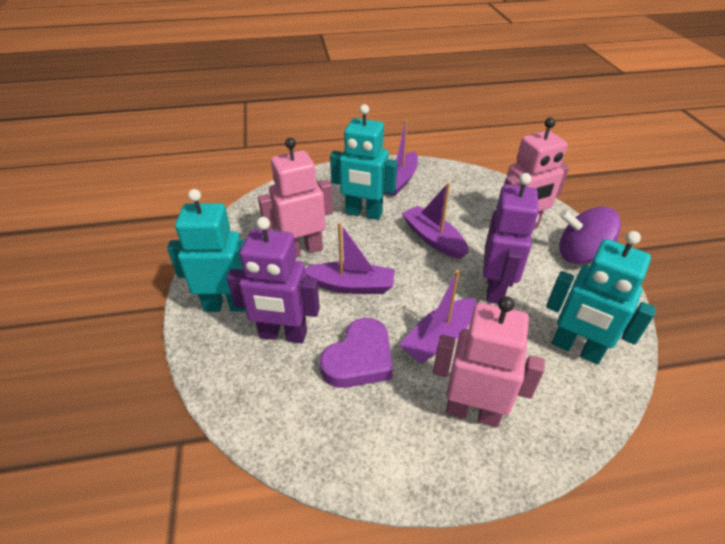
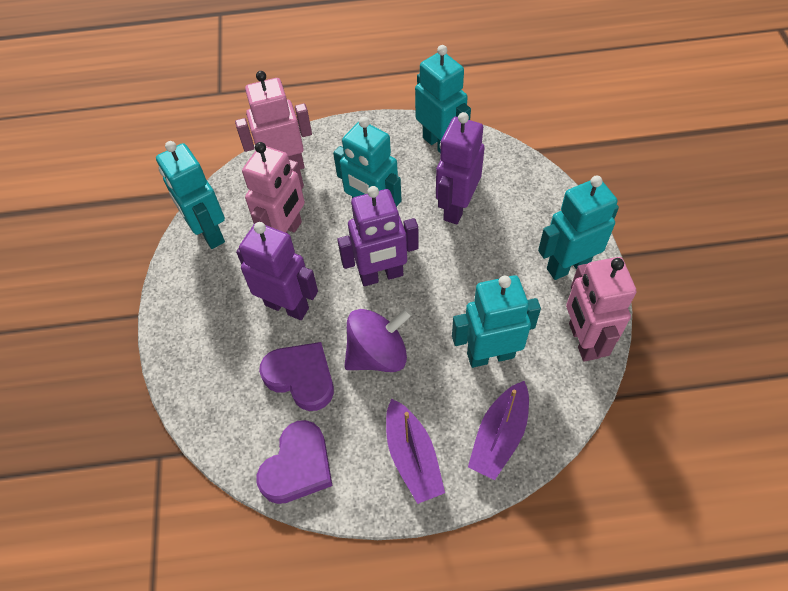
purple boat: 4 -> 2
purple heart: 1 -> 2
purple robot: 2 -> 3
turquoise robot: 3 -> 5

